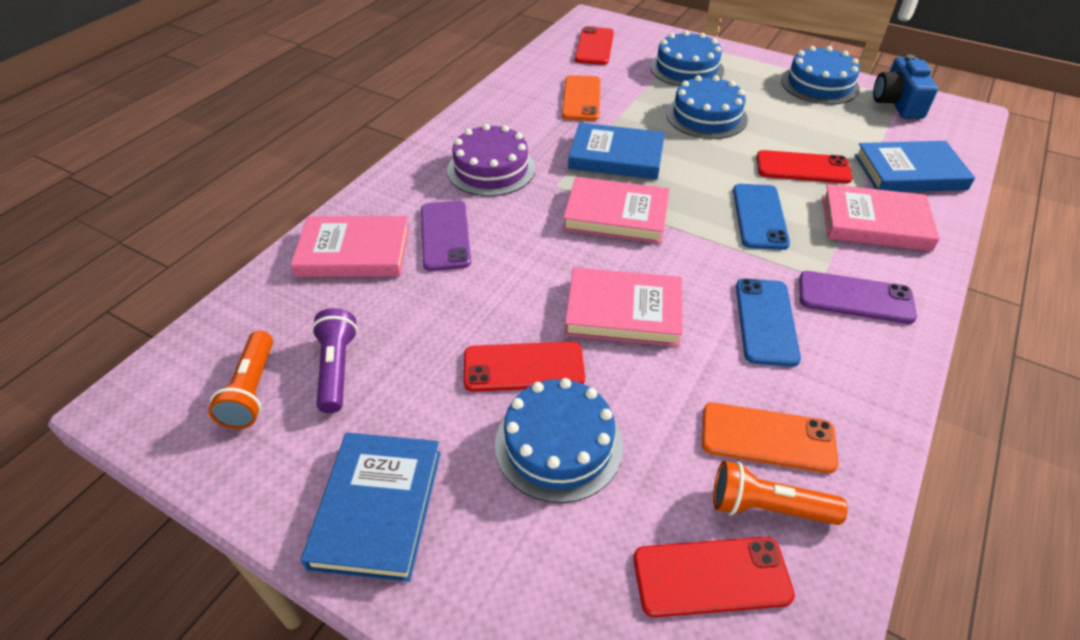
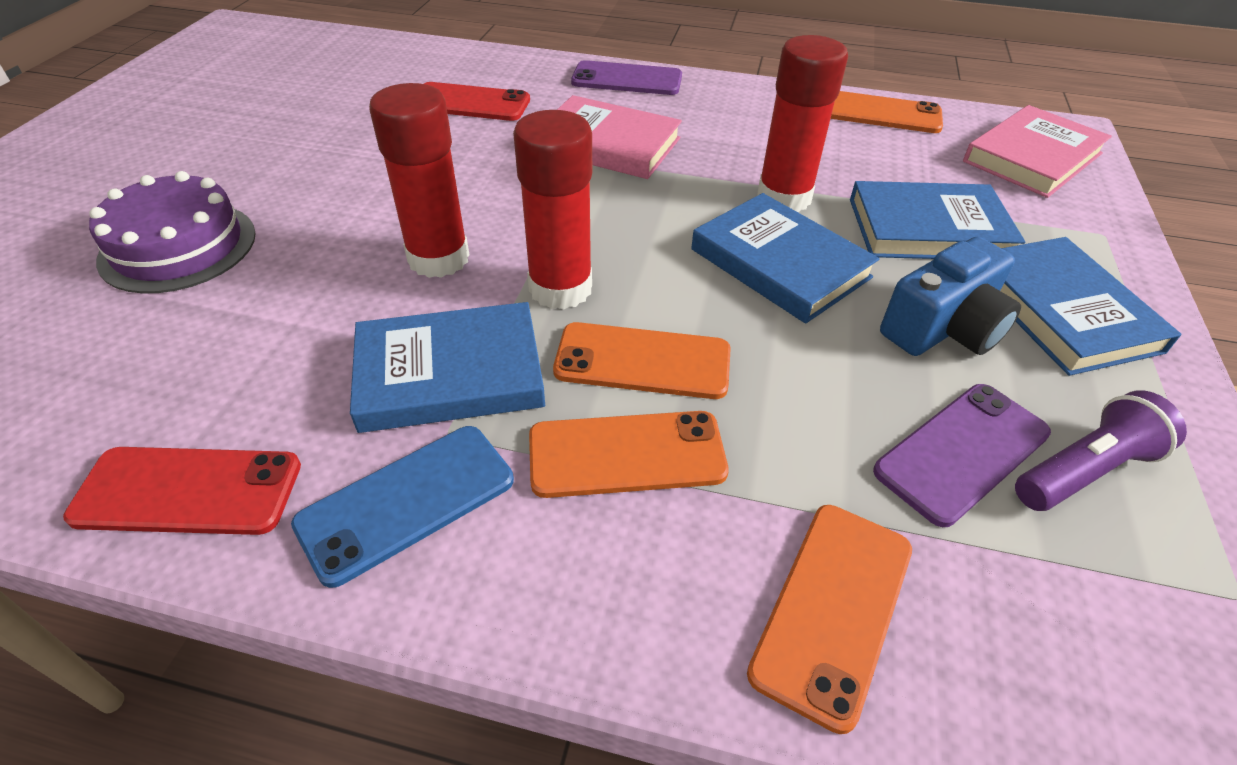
blue book: 3 -> 4
blue cake: 4 -> 0
blue phone: 2 -> 1
orange flashlight: 2 -> 0
orange phone: 2 -> 4
pink book: 4 -> 2
red glue stick: 0 -> 3
red phone: 4 -> 2

